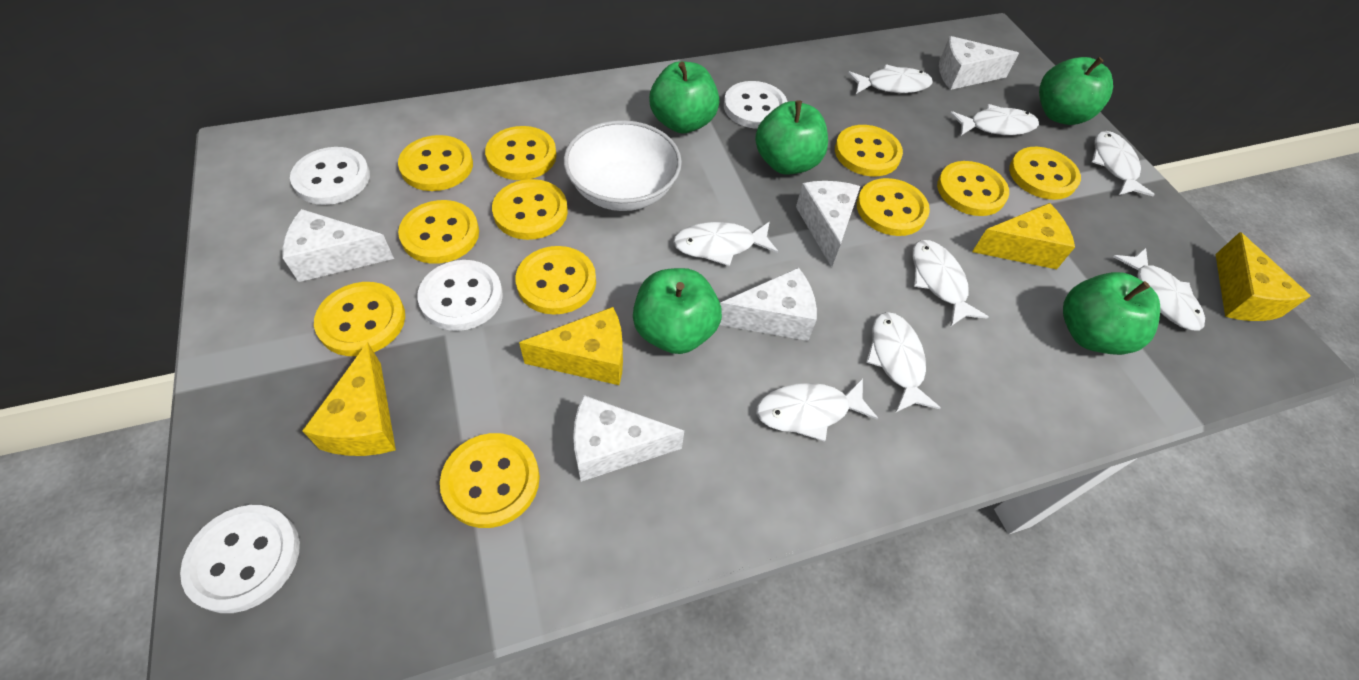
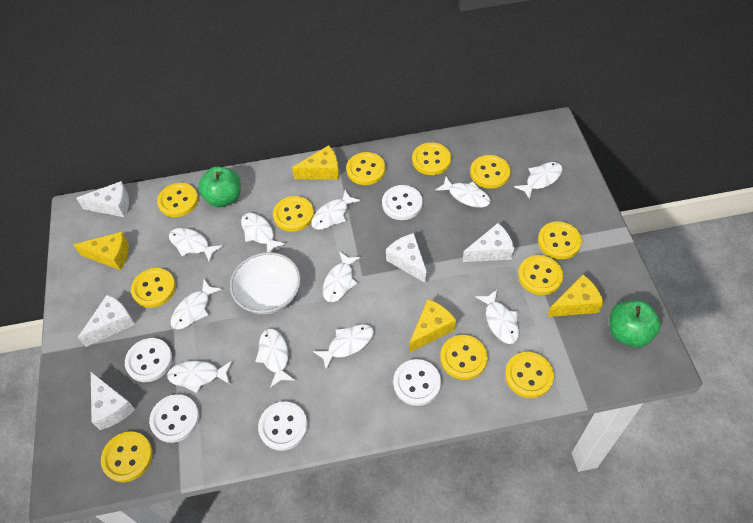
green apple: 5 -> 2
white button: 4 -> 5
white fish: 8 -> 11

